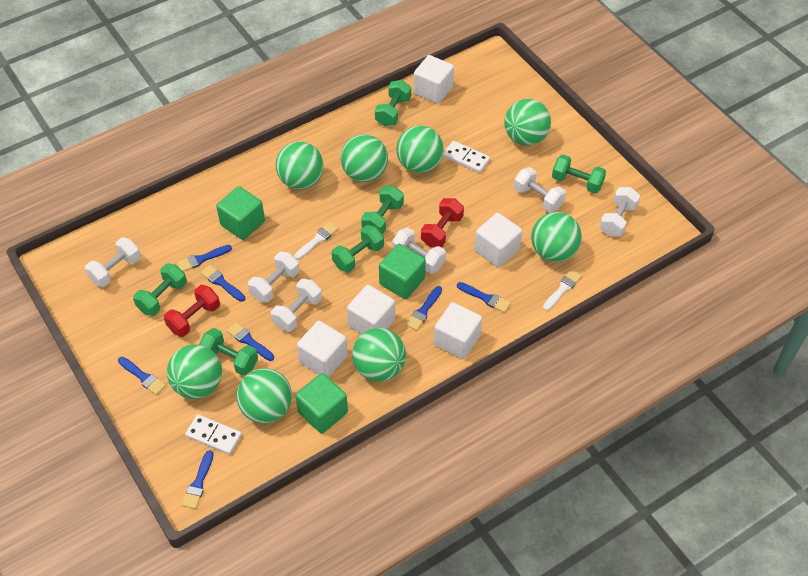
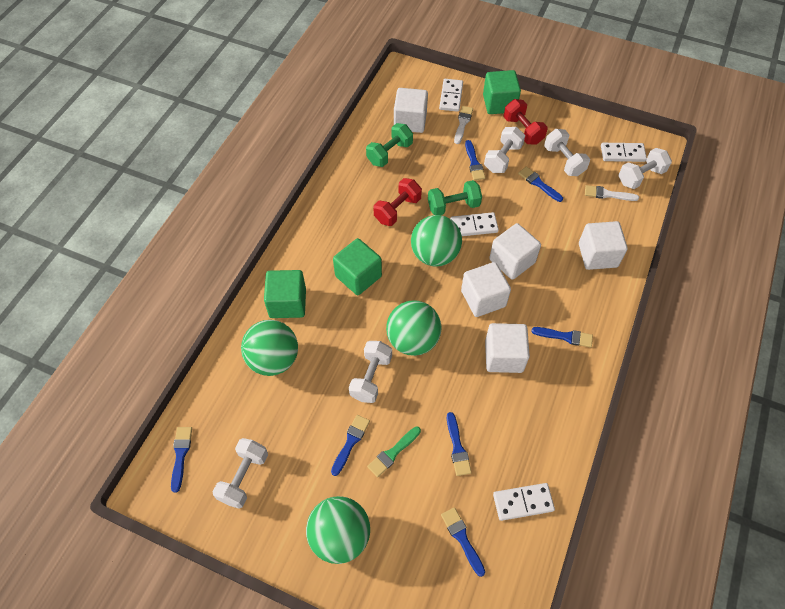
green ball: 8 -> 4
green brush: 0 -> 1
green dumbbell: 6 -> 2
white domino: 2 -> 4
white dumbbell: 6 -> 5

